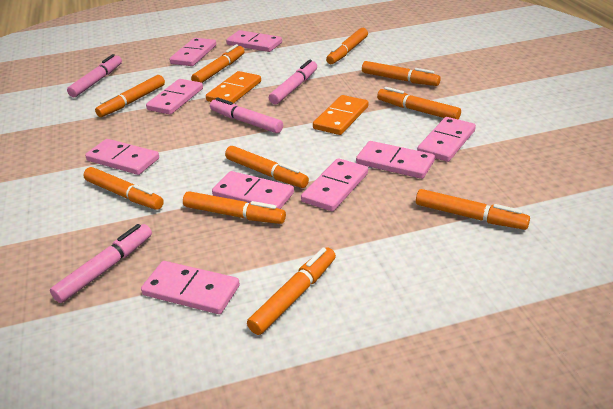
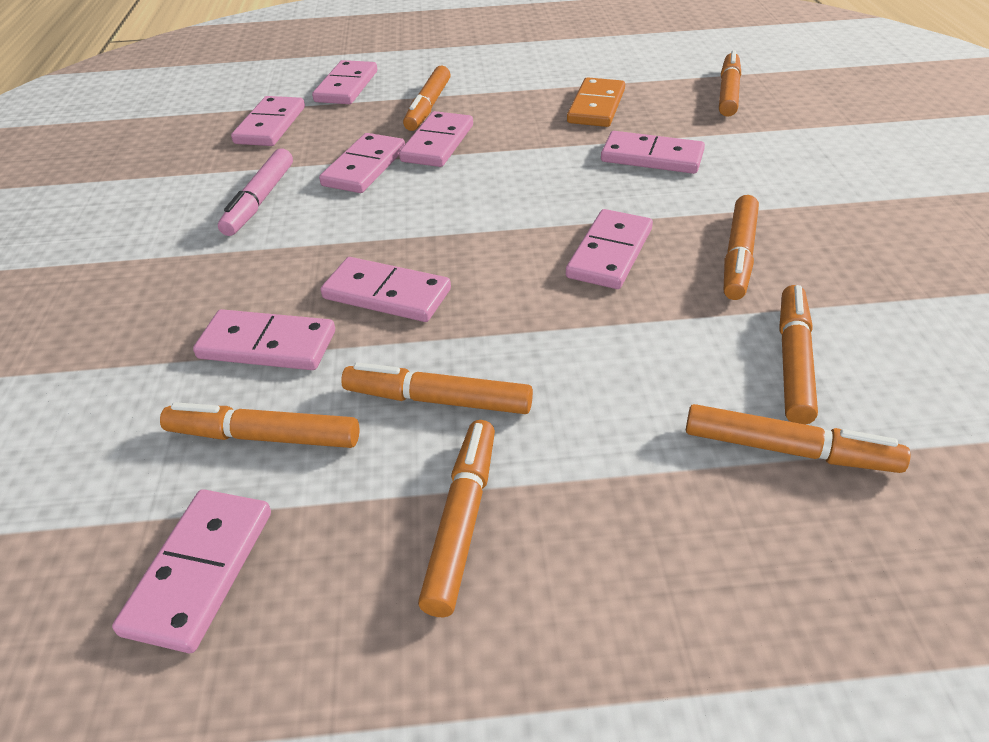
orange domino: 2 -> 1
orange marker: 10 -> 8
pink marker: 4 -> 1

